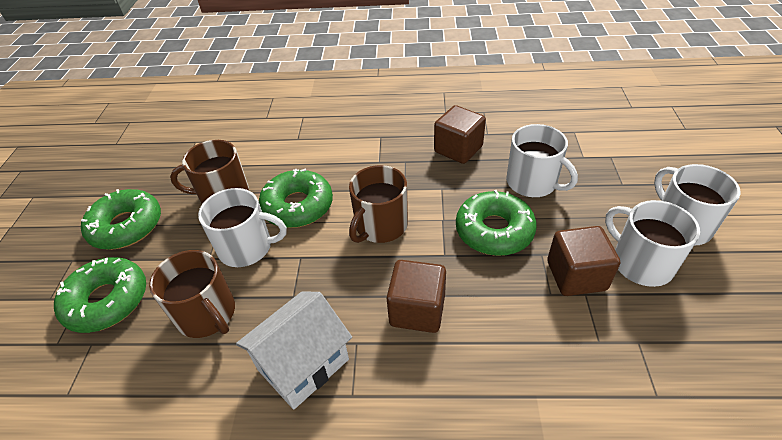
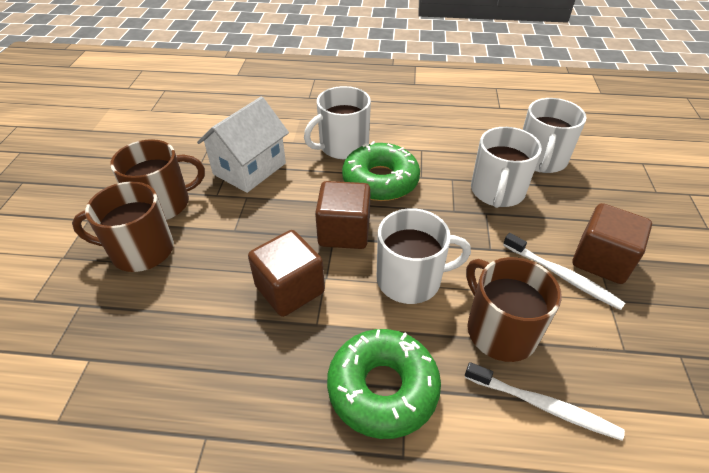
green donut: 4 -> 2
white toothbrush: 0 -> 2

